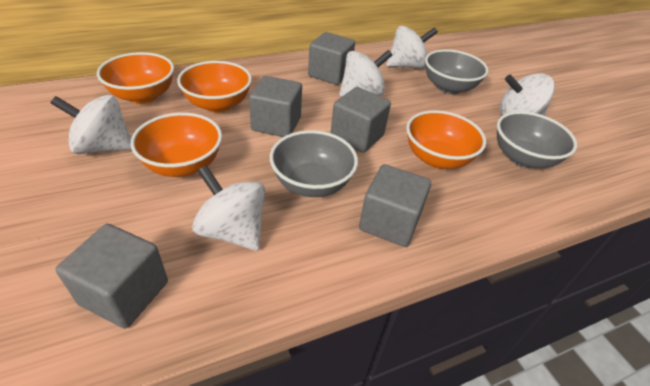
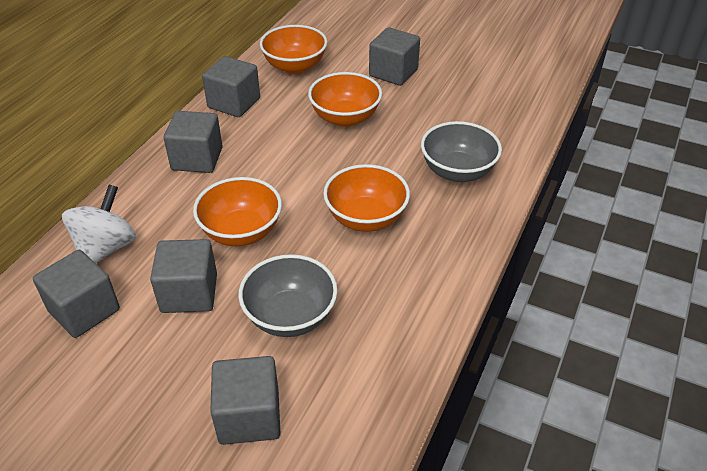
grey bowl: 3 -> 2
grey cube: 5 -> 6
white spinning top: 5 -> 1

